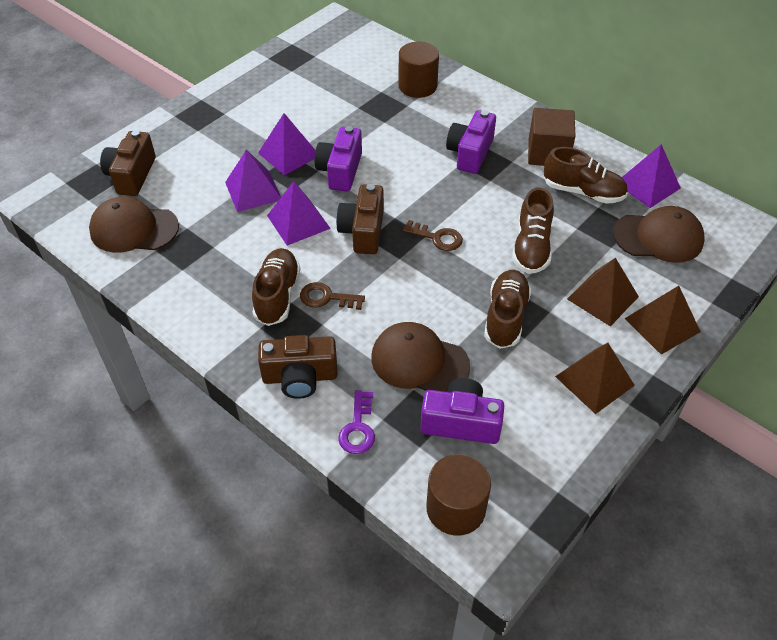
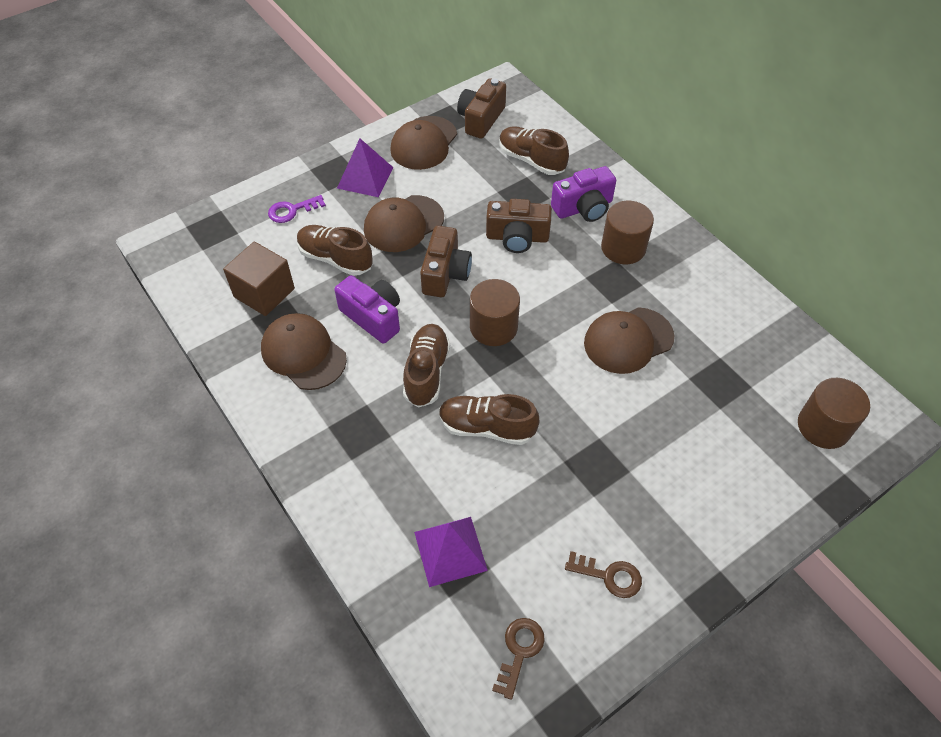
brown cap: 3 -> 4
brown cylinder: 2 -> 3
brown pyramid: 3 -> 0
purple camera: 3 -> 2
purple pyramid: 4 -> 2

